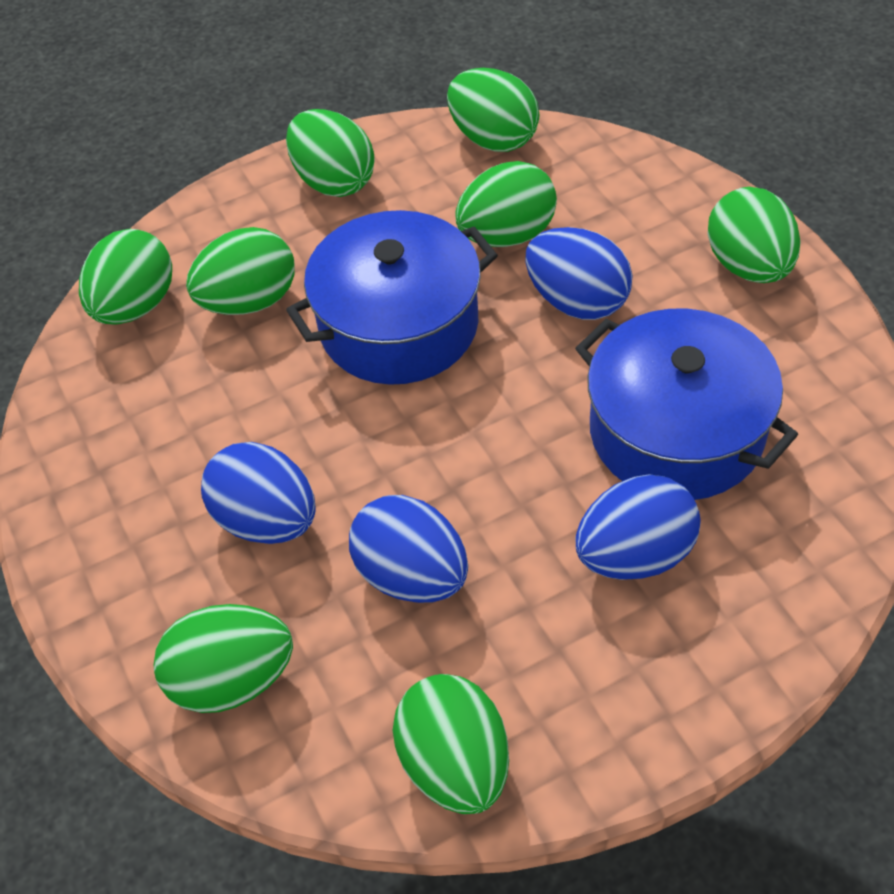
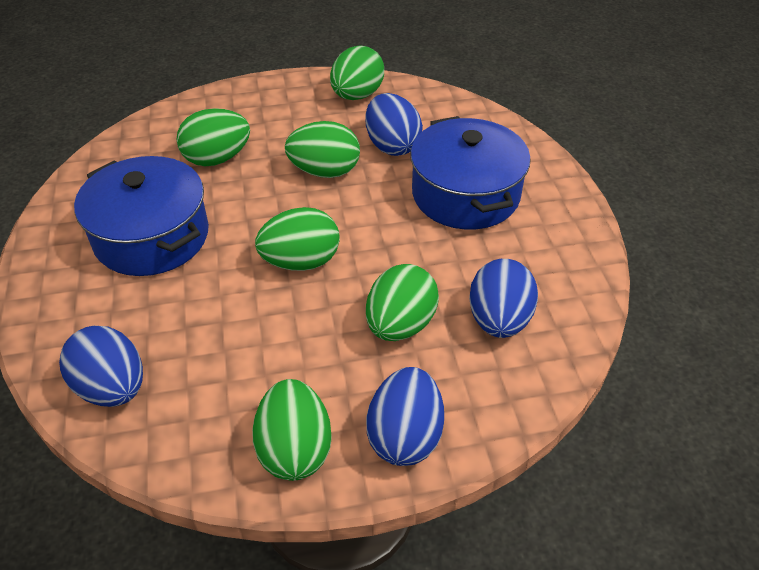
green egg: 8 -> 6

